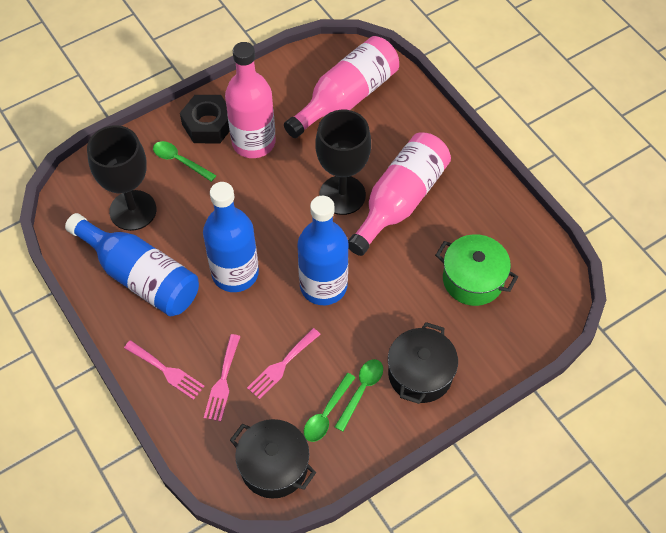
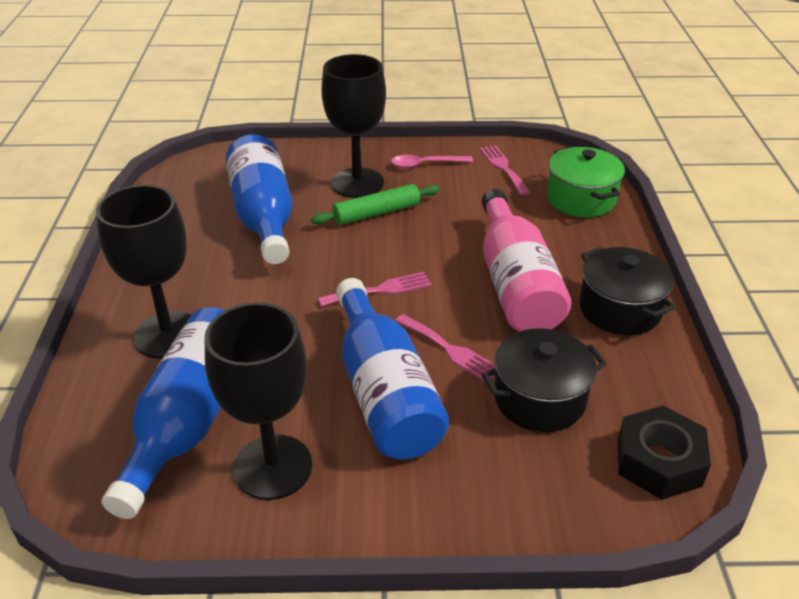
black goblet: 2 -> 3
green rolling pin: 0 -> 1
green spoon: 3 -> 0
pink bottle: 3 -> 1
pink spoon: 0 -> 1

